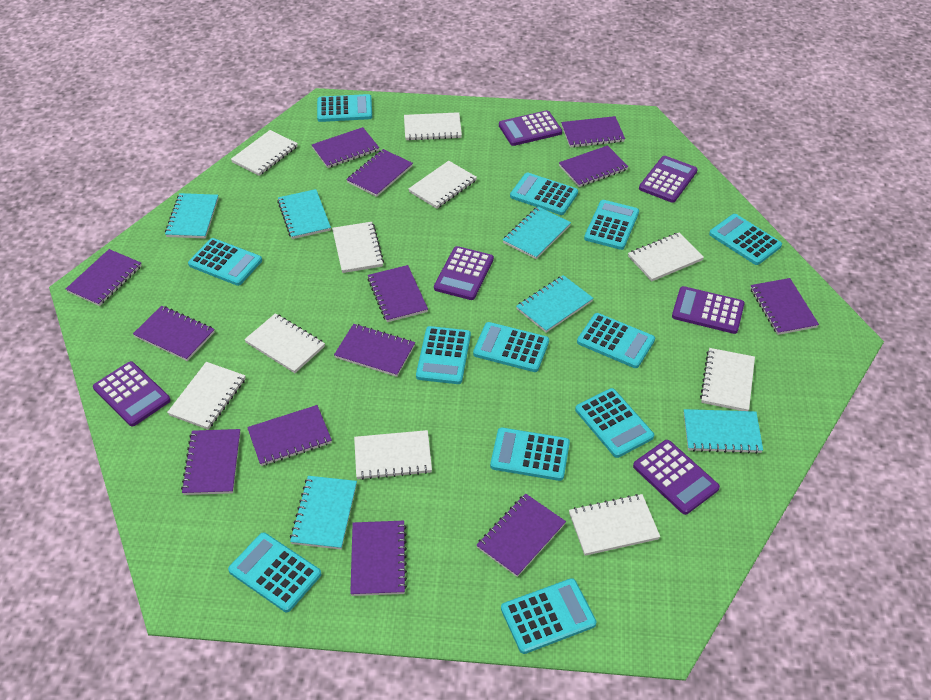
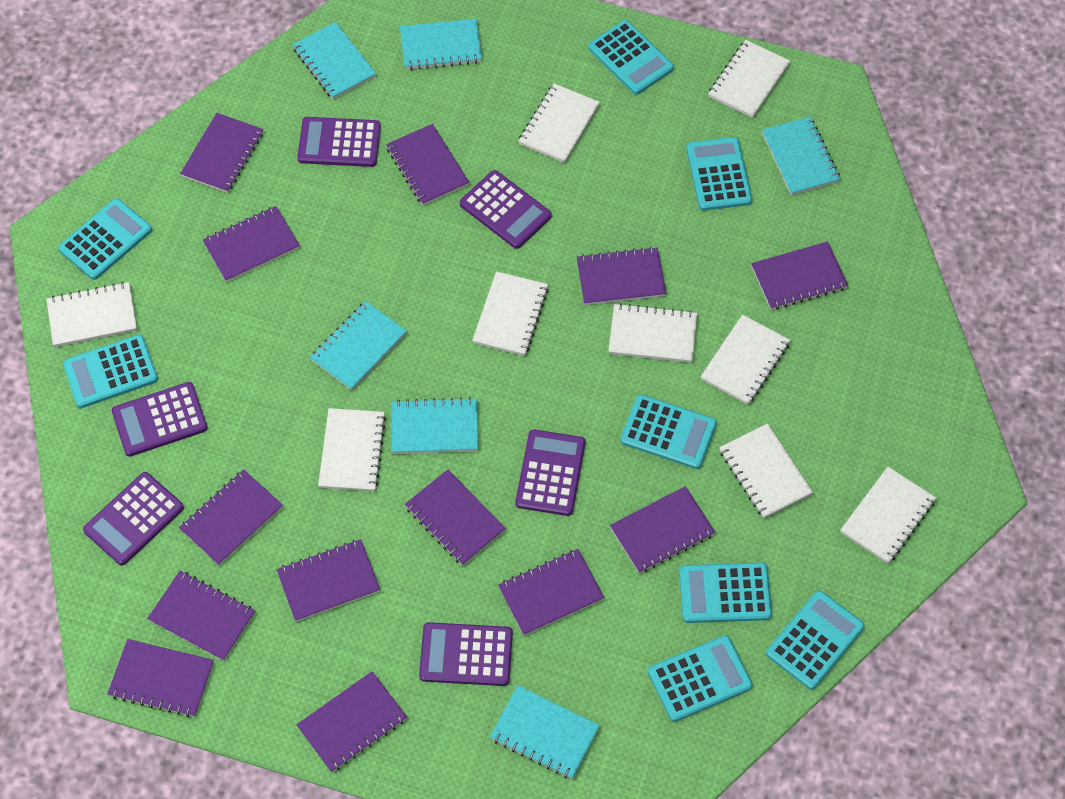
turquoise calculator: 12 -> 8
white notebook: 10 -> 9

